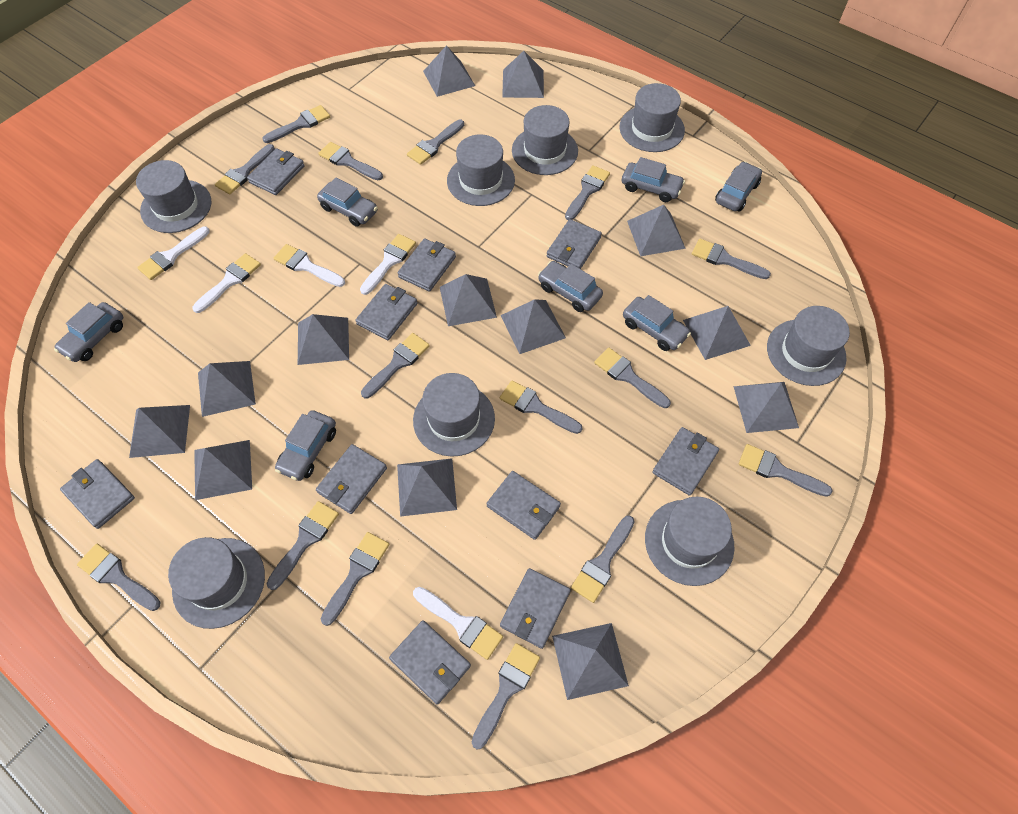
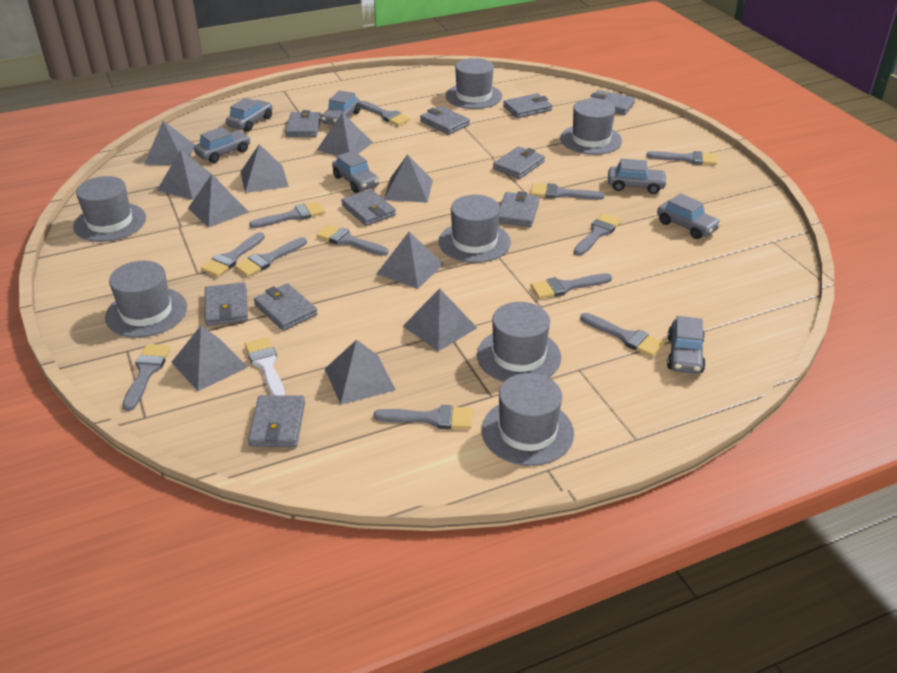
grey brush: 15 -> 12
grey hat: 8 -> 7
grey pyramid: 13 -> 10
white brush: 5 -> 1

